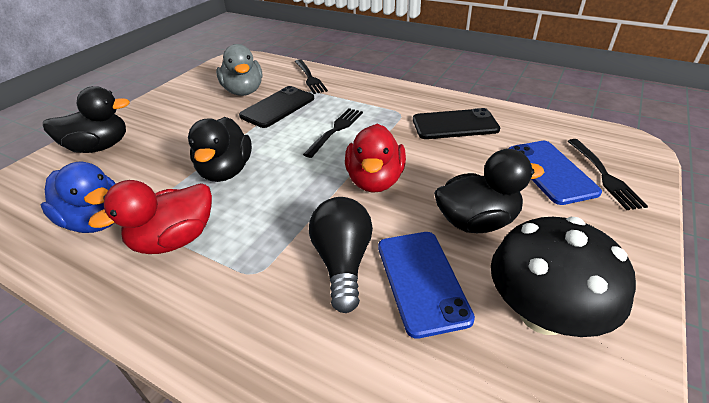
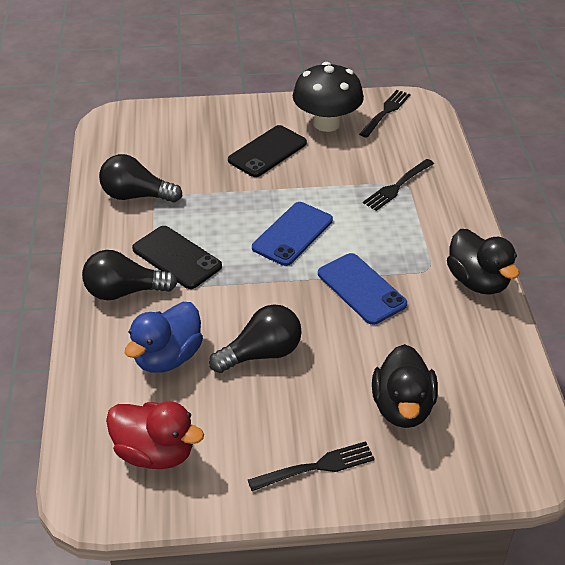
black duck: 3 -> 2
black light bulb: 1 -> 3
grey duck: 1 -> 0
red duck: 2 -> 1

